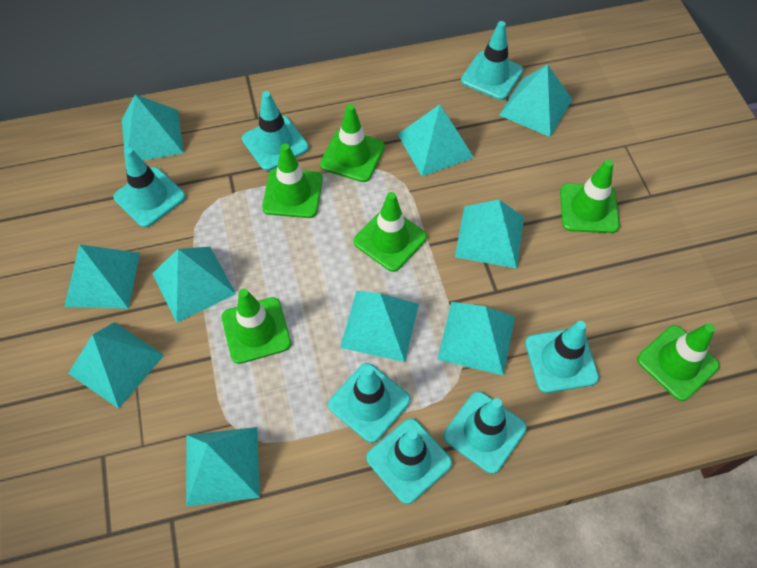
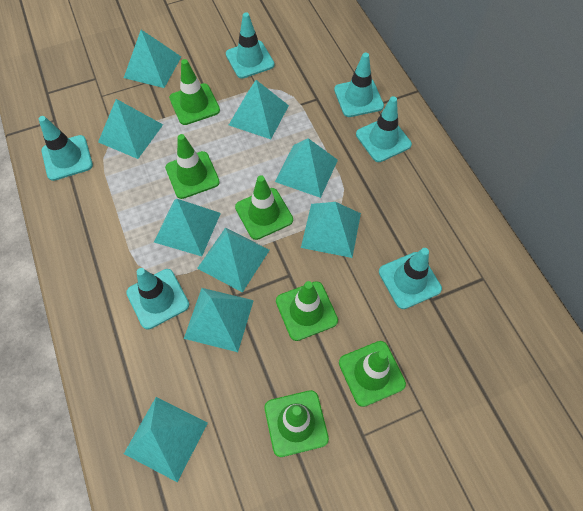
turquoise pyramid: 10 -> 9
turquoise traffic cone: 7 -> 6

